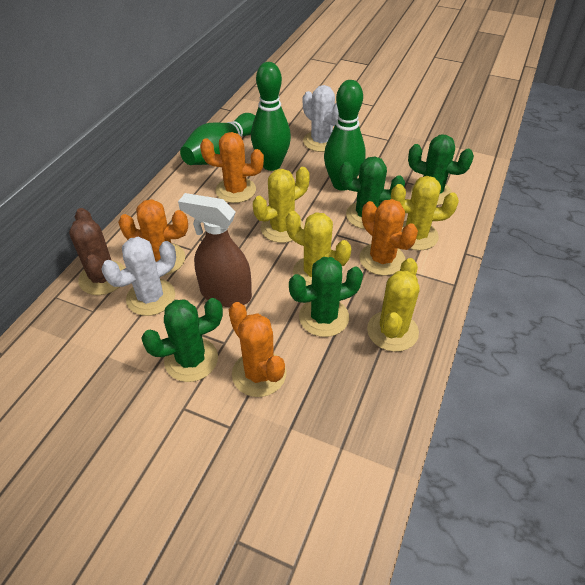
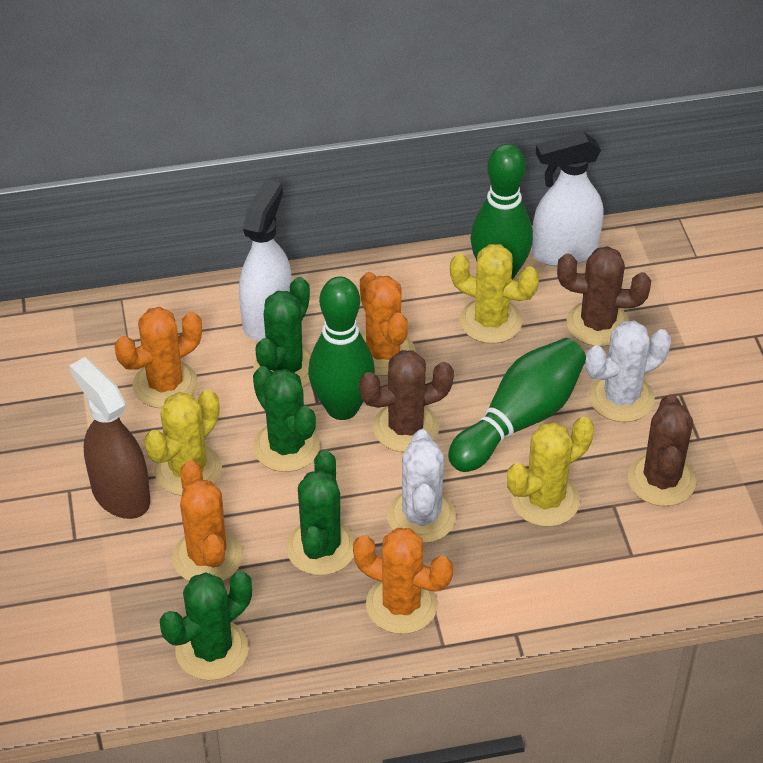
brown cactus: 1 -> 3
white spray bottle: 0 -> 2
yellow cactus: 4 -> 3

